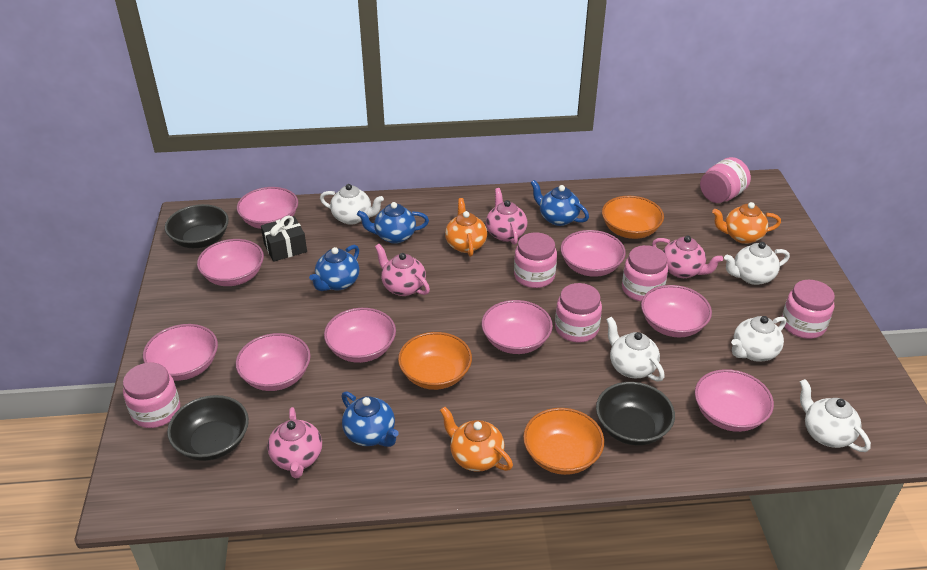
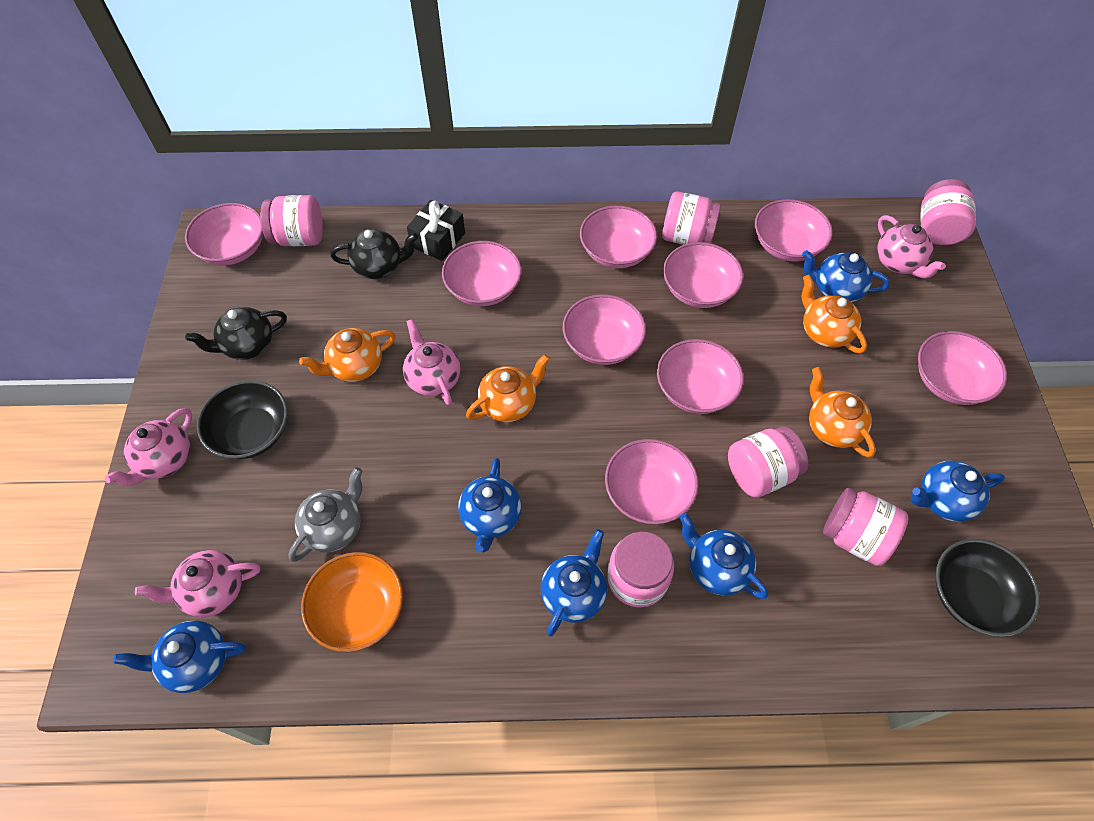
black bowl: 3 -> 2
black teapot: 0 -> 2
blue teapot: 4 -> 6
grey teapot: 0 -> 1
orange bowl: 3 -> 1
orange teapot: 3 -> 4
white teapot: 5 -> 0

